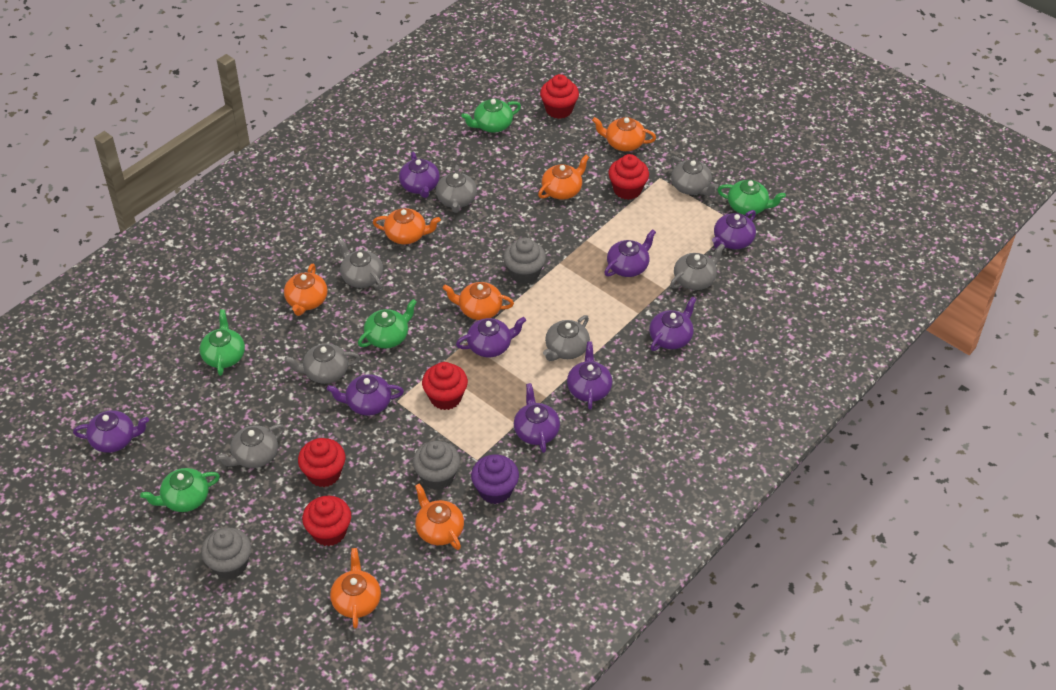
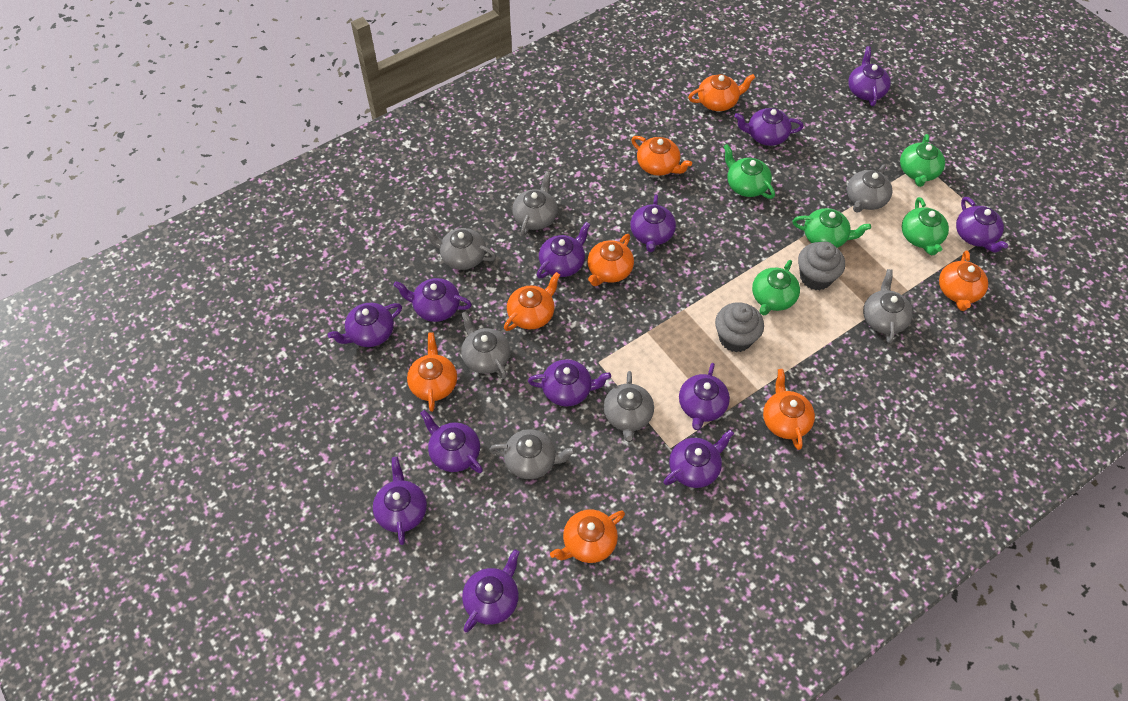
grey cupcake: 3 -> 2
orange teapot: 7 -> 8
purple cupcake: 1 -> 0
purple teapot: 9 -> 13
red cupcake: 5 -> 0

